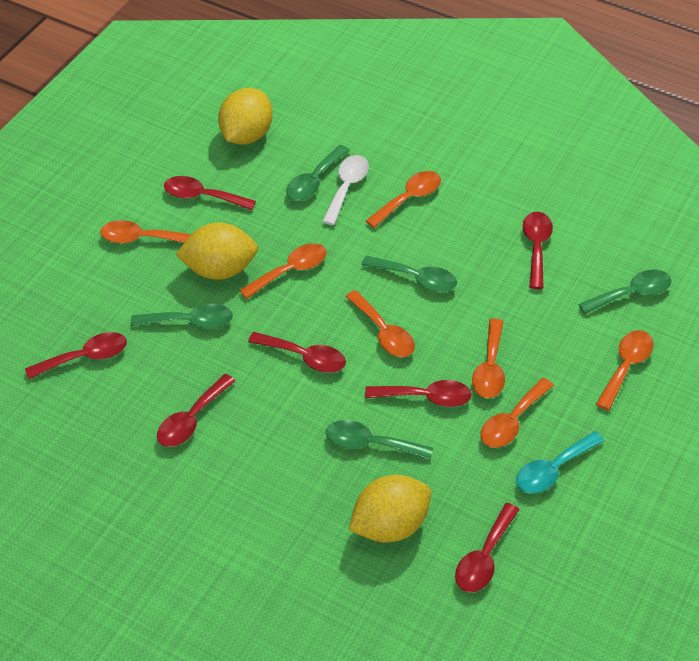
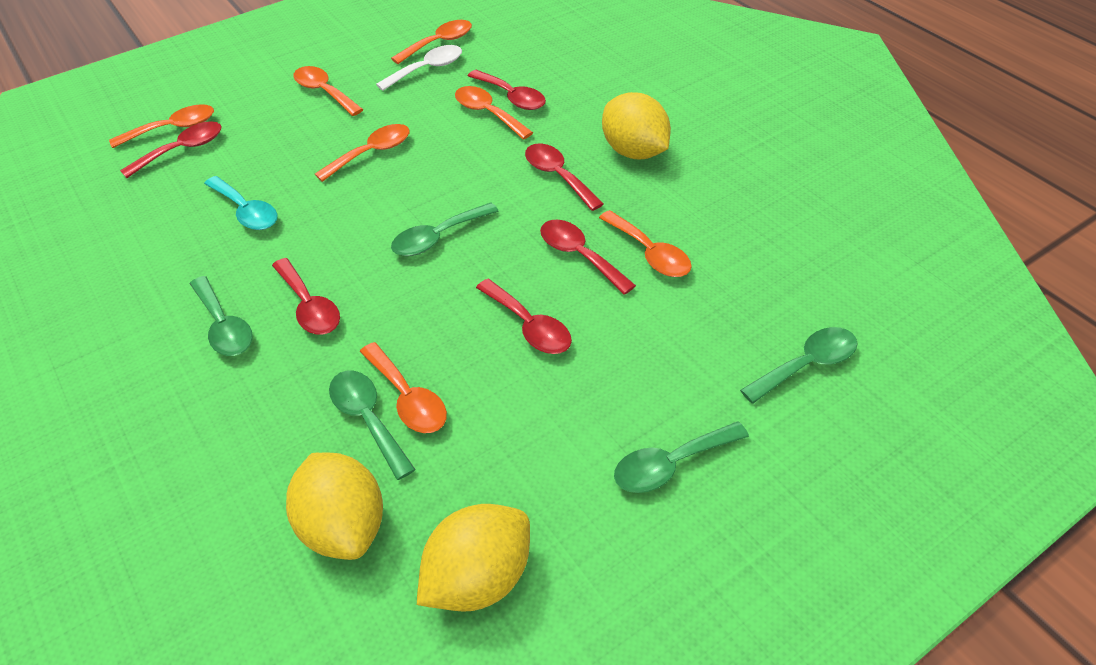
red spoon: 7 -> 6

